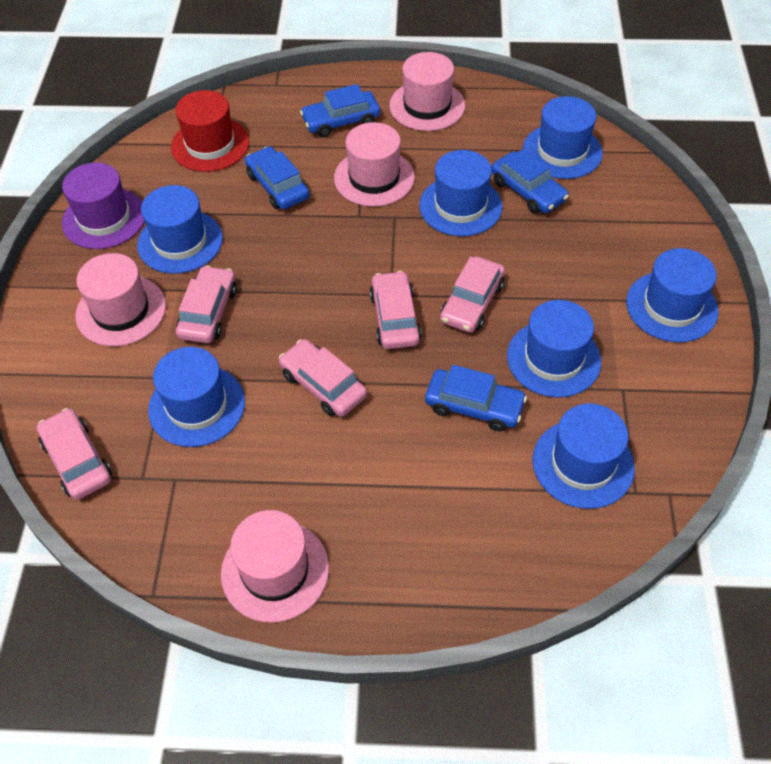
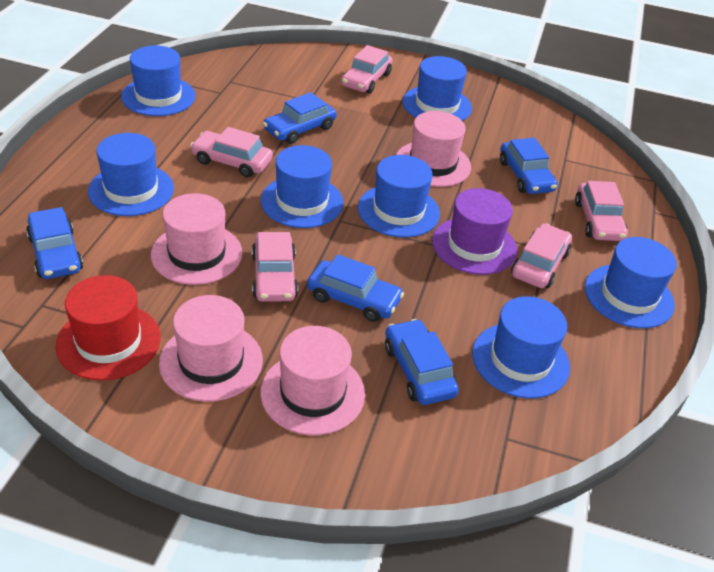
blue car: 4 -> 5

